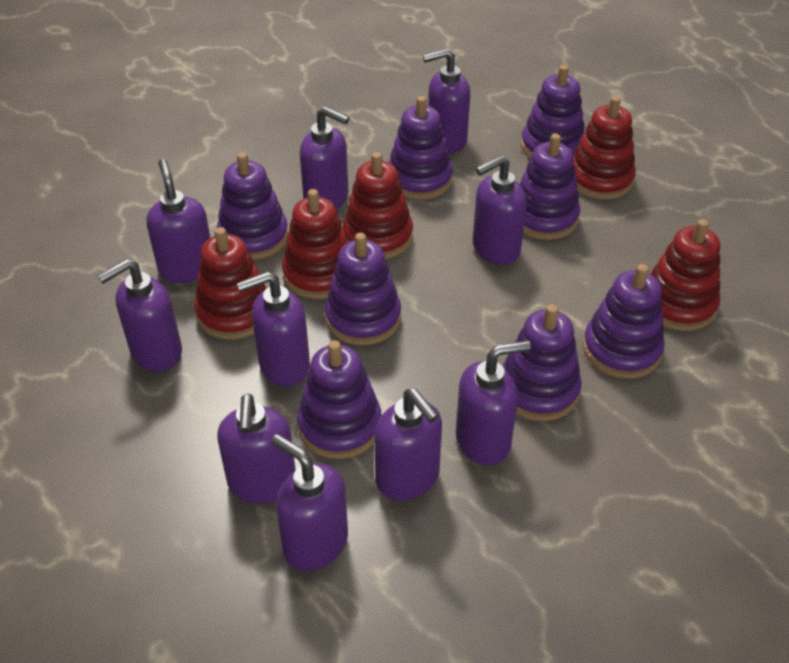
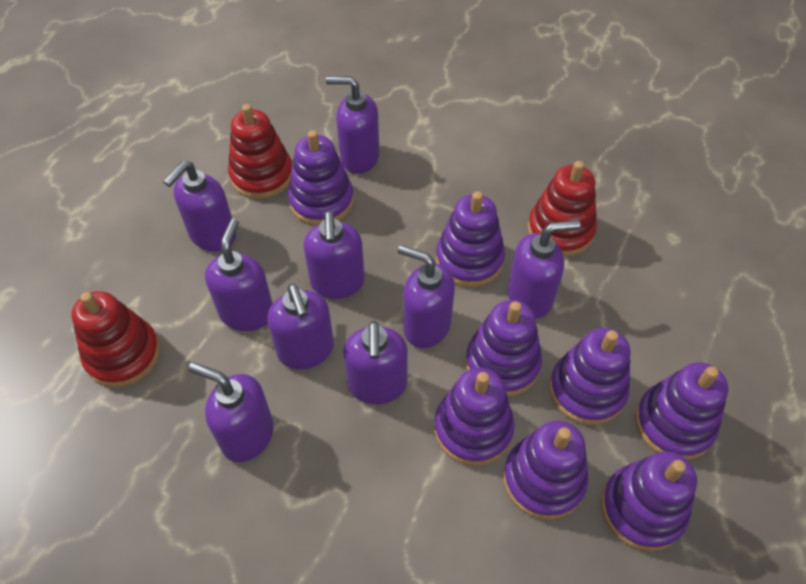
purple soap dispenser: 10 -> 9
red stacking toy: 5 -> 3

